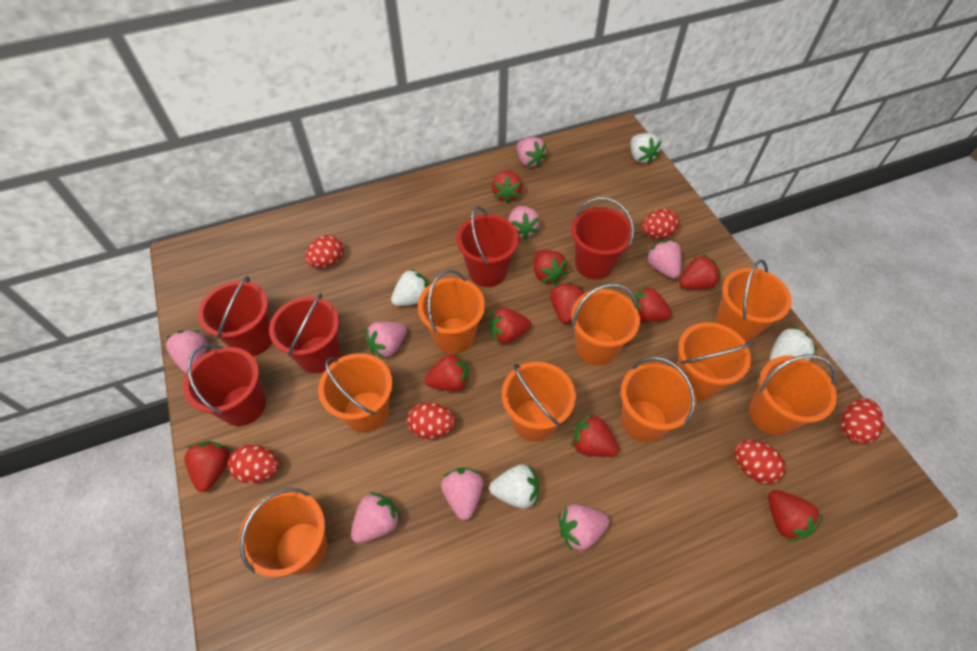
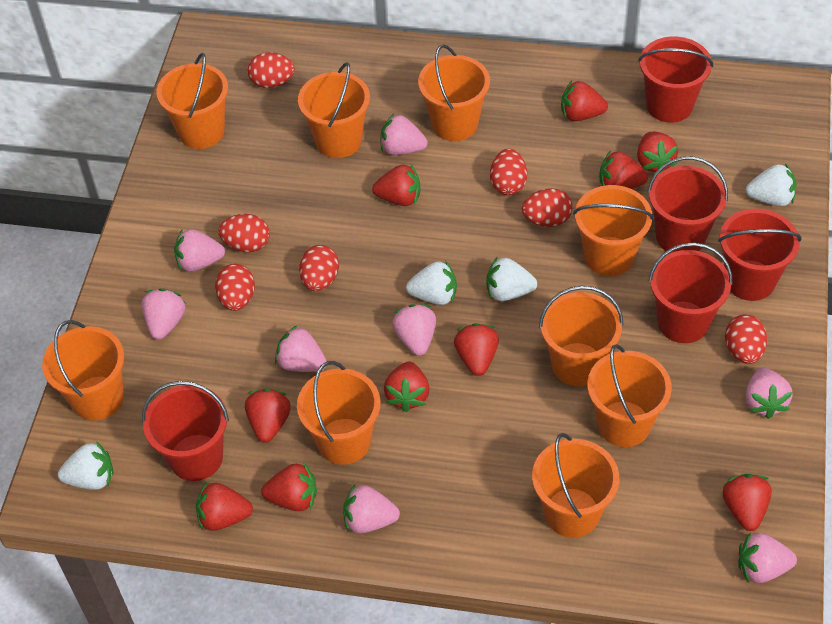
red egg: 6 -> 7

